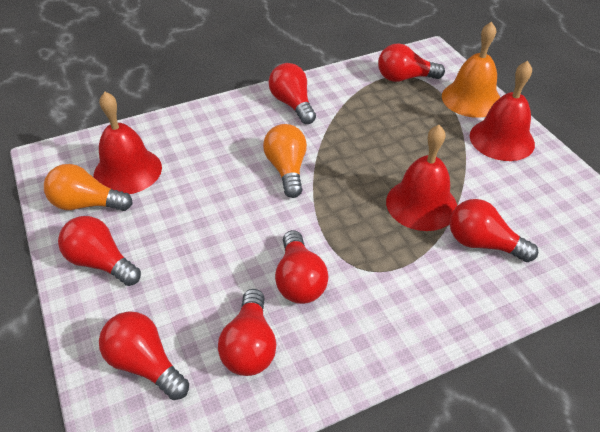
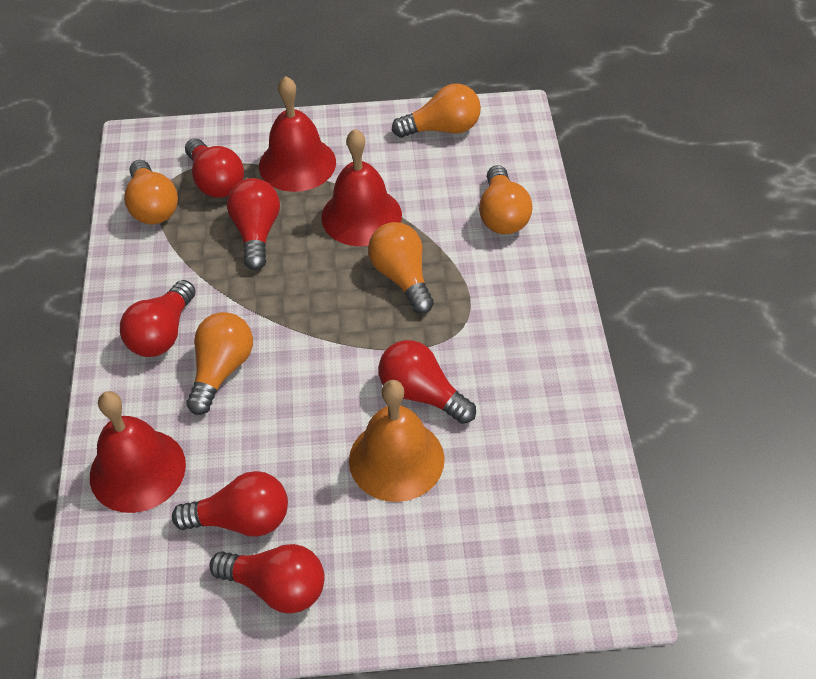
orange light bulb: 2 -> 5
red light bulb: 7 -> 6

